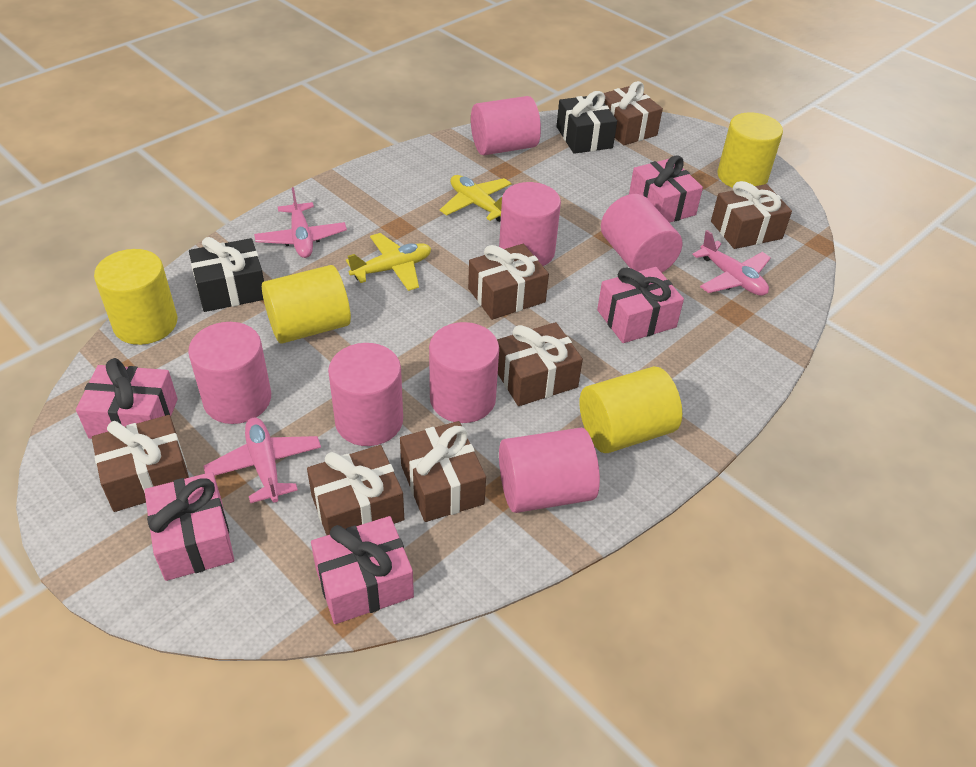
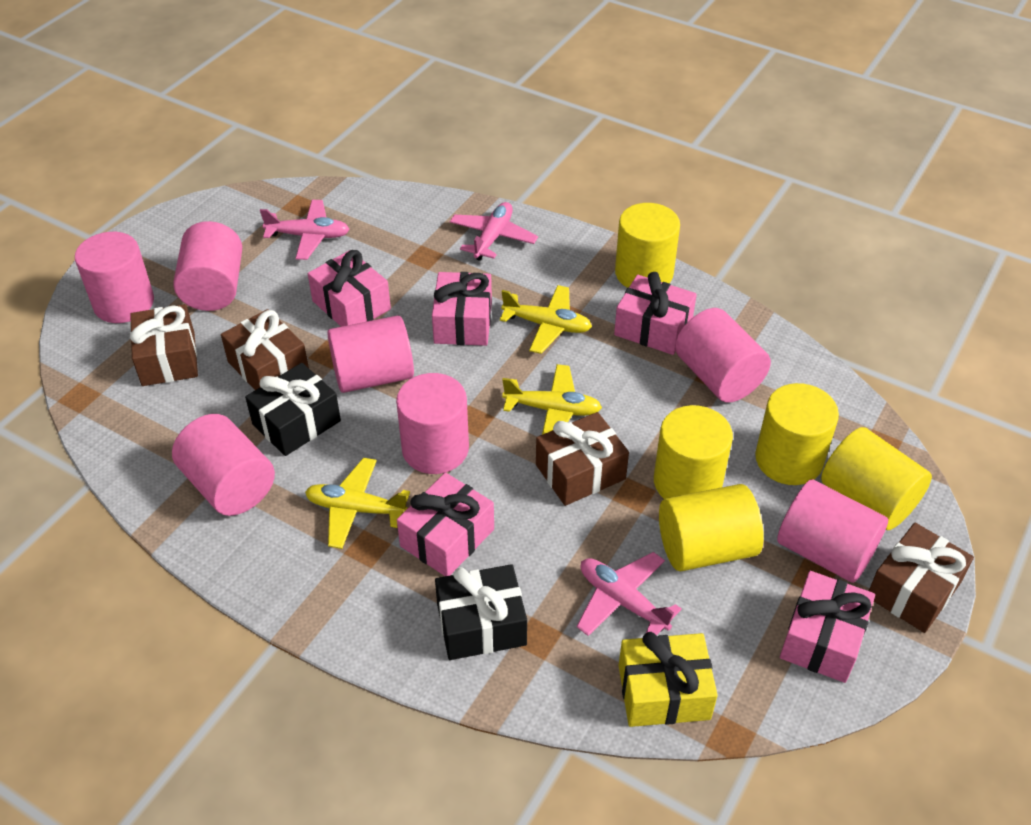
brown gift: 7 -> 4
yellow cylinder: 4 -> 5
yellow gift: 0 -> 1
yellow plane: 2 -> 3

